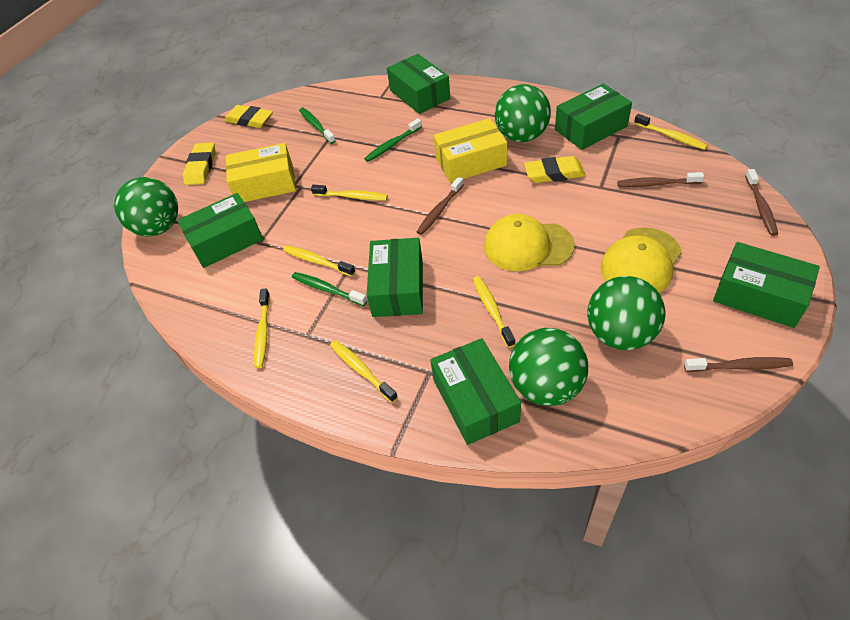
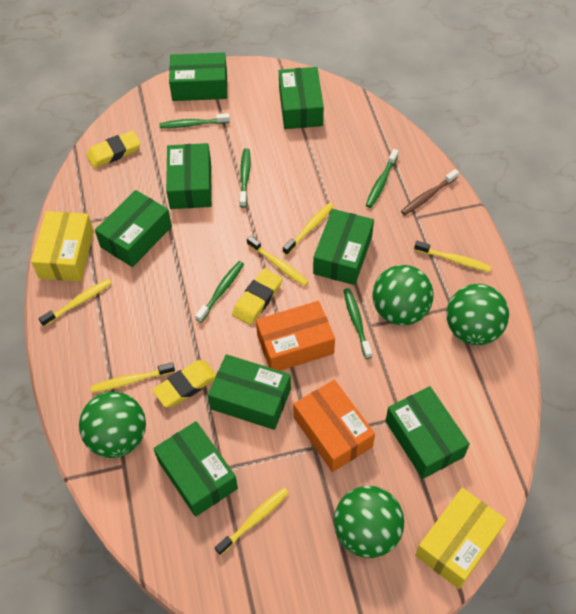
brown toothbrush: 4 -> 1
green box: 6 -> 8
green toothbrush: 3 -> 5
orange box: 0 -> 2
yellow cap: 2 -> 0

